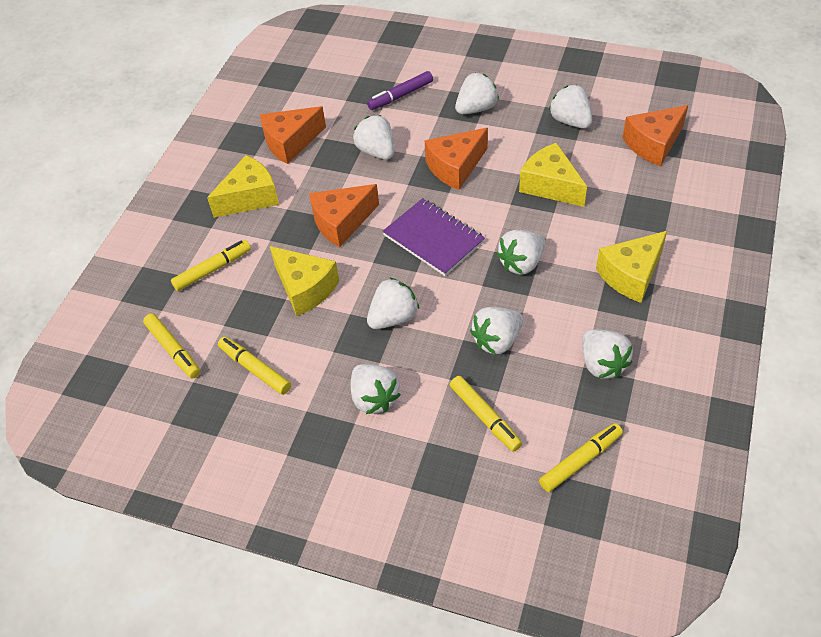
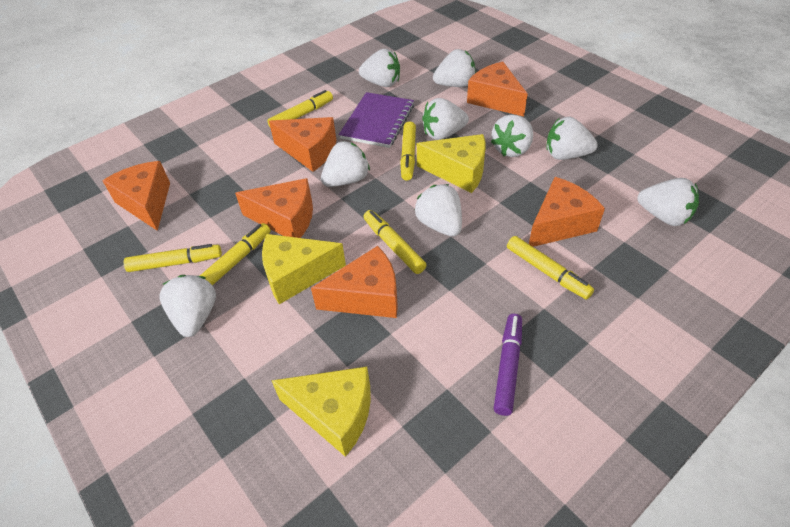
orange cheese: 4 -> 6
white strawberry: 8 -> 9
yellow cheese: 4 -> 3
yellow marker: 5 -> 6

